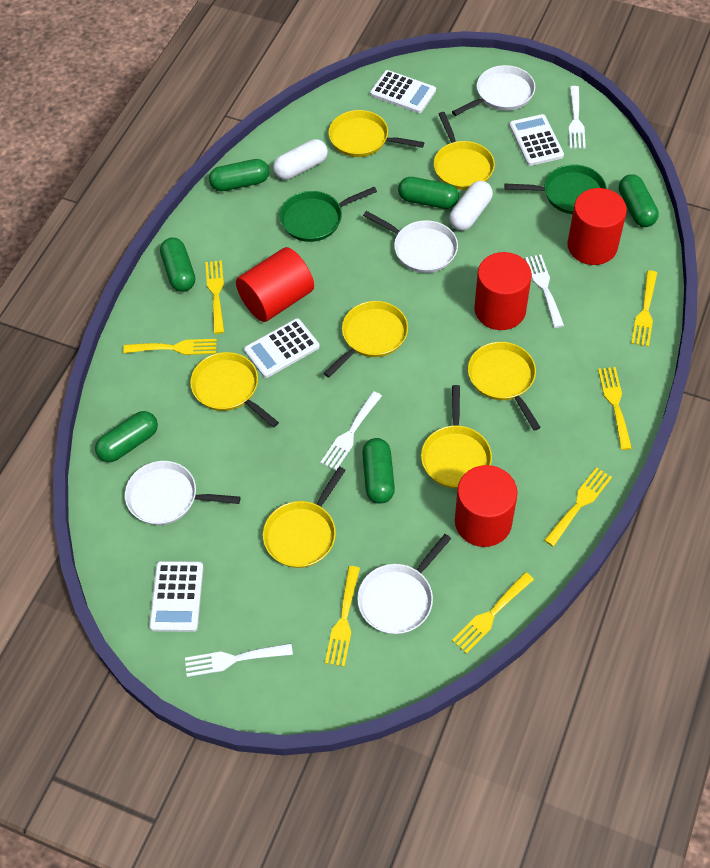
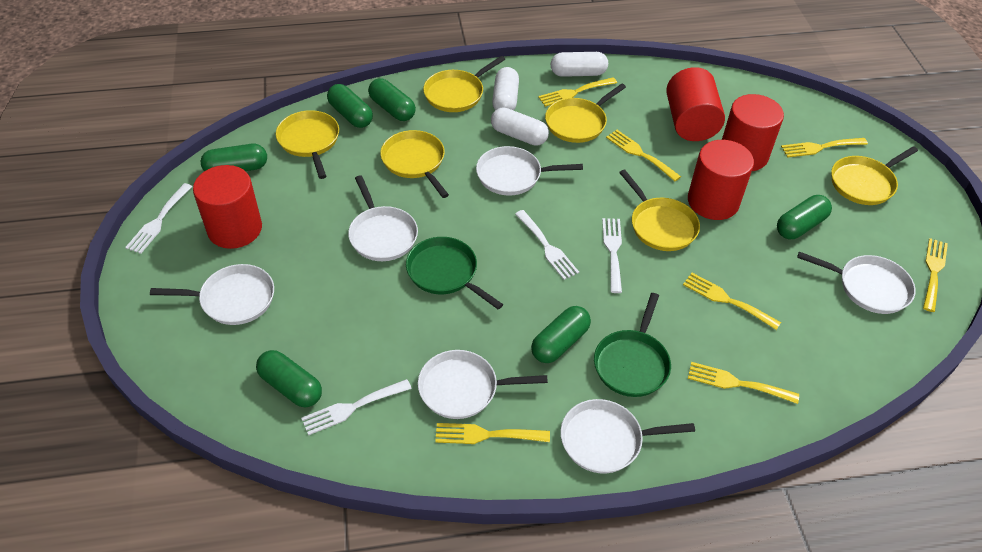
white calculator: 4 -> 0
white capsule: 2 -> 3
white pan: 4 -> 6
yellow pan: 7 -> 6

